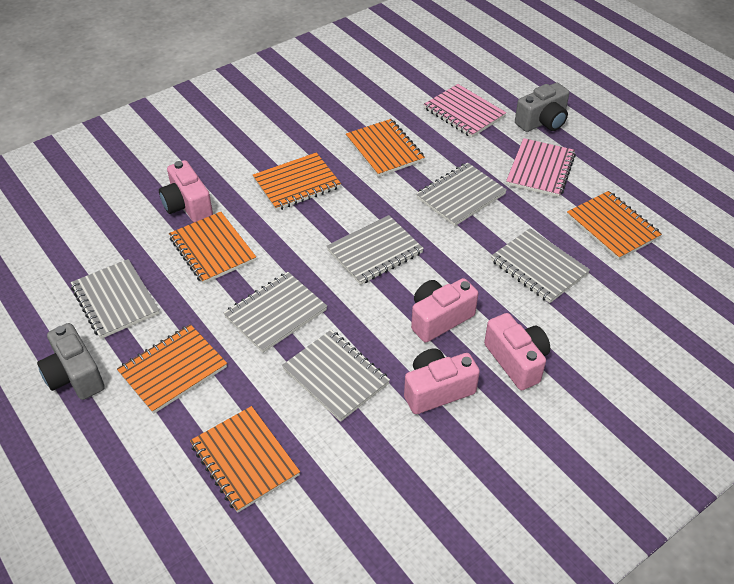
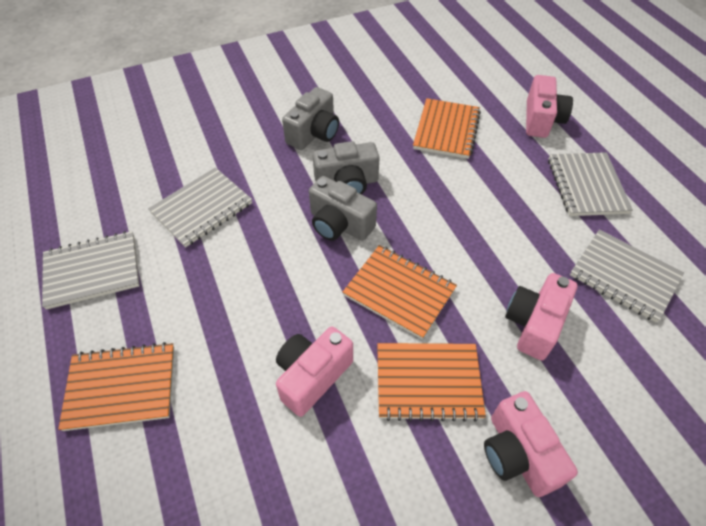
grey camera: 2 -> 3
grey notebook: 6 -> 4
orange notebook: 6 -> 4
pink notebook: 2 -> 0

